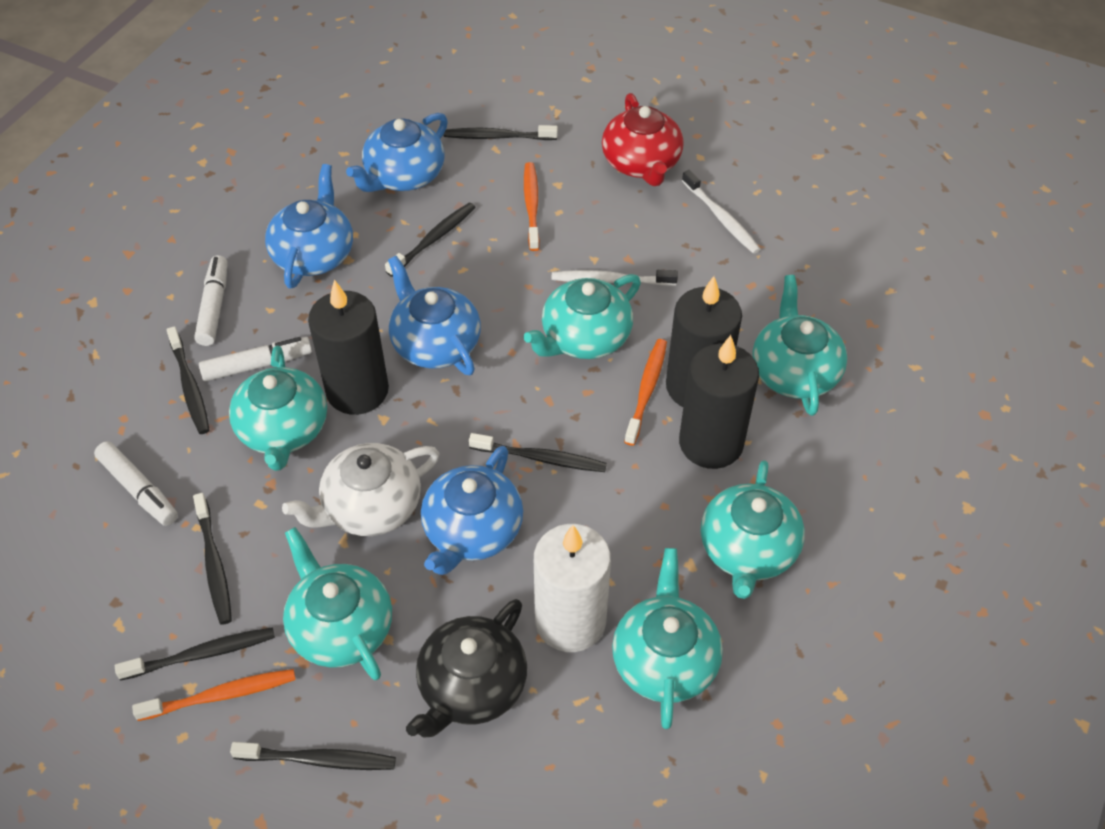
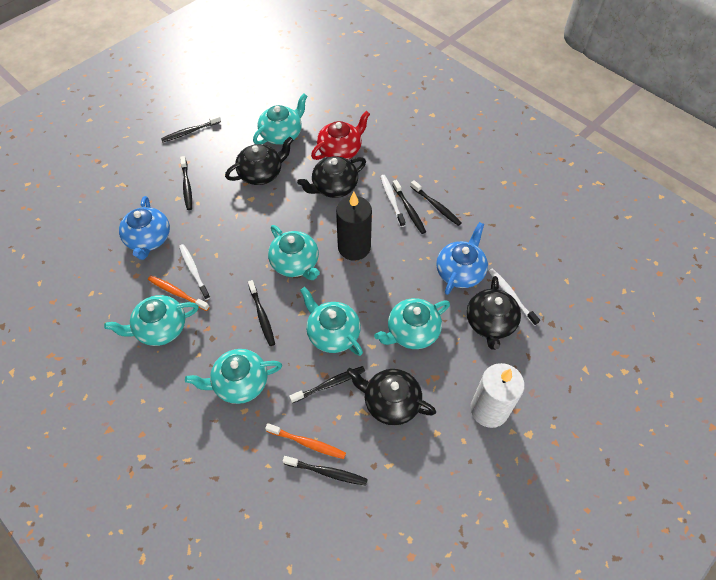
black candle: 3 -> 1
black teapot: 1 -> 4
blue teapot: 4 -> 2
orange toothbrush: 3 -> 2
white marker: 3 -> 0
white teapot: 1 -> 0
white toothbrush: 2 -> 3

